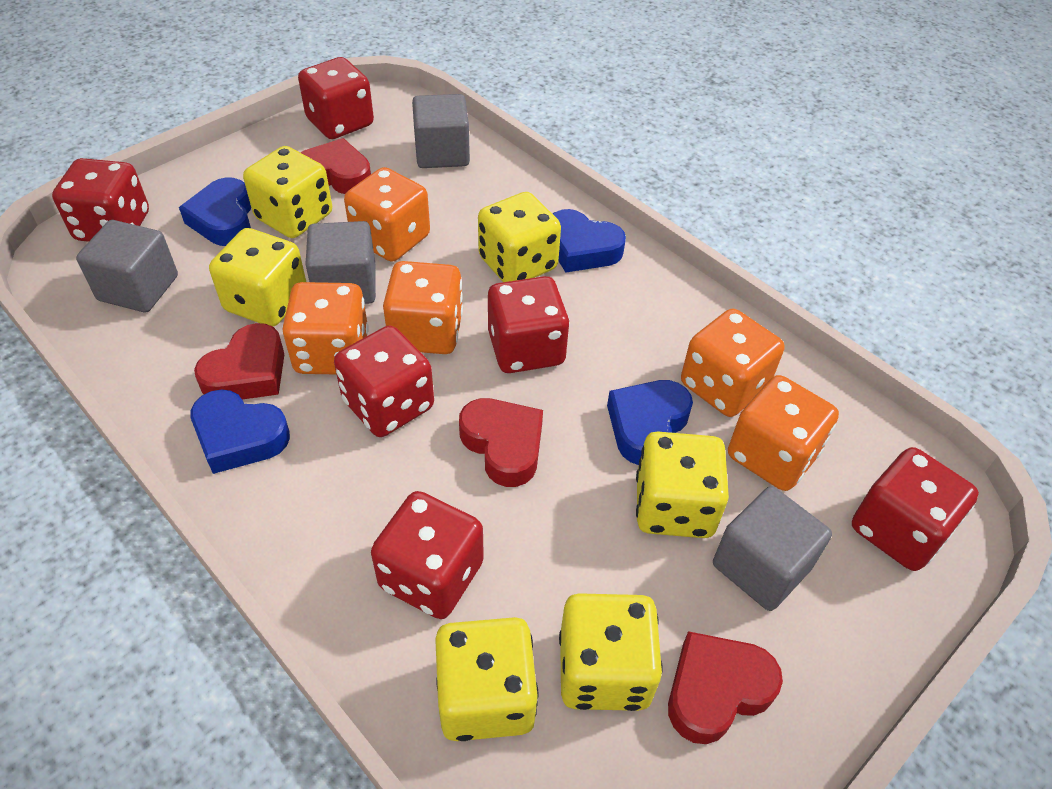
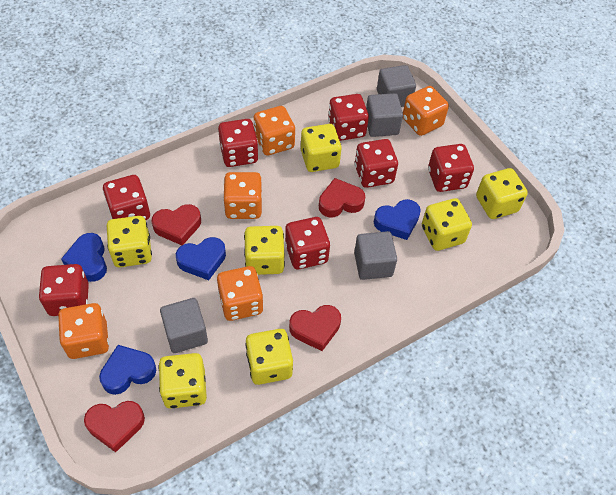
red dice: 6 -> 7
yellow dice: 6 -> 7

